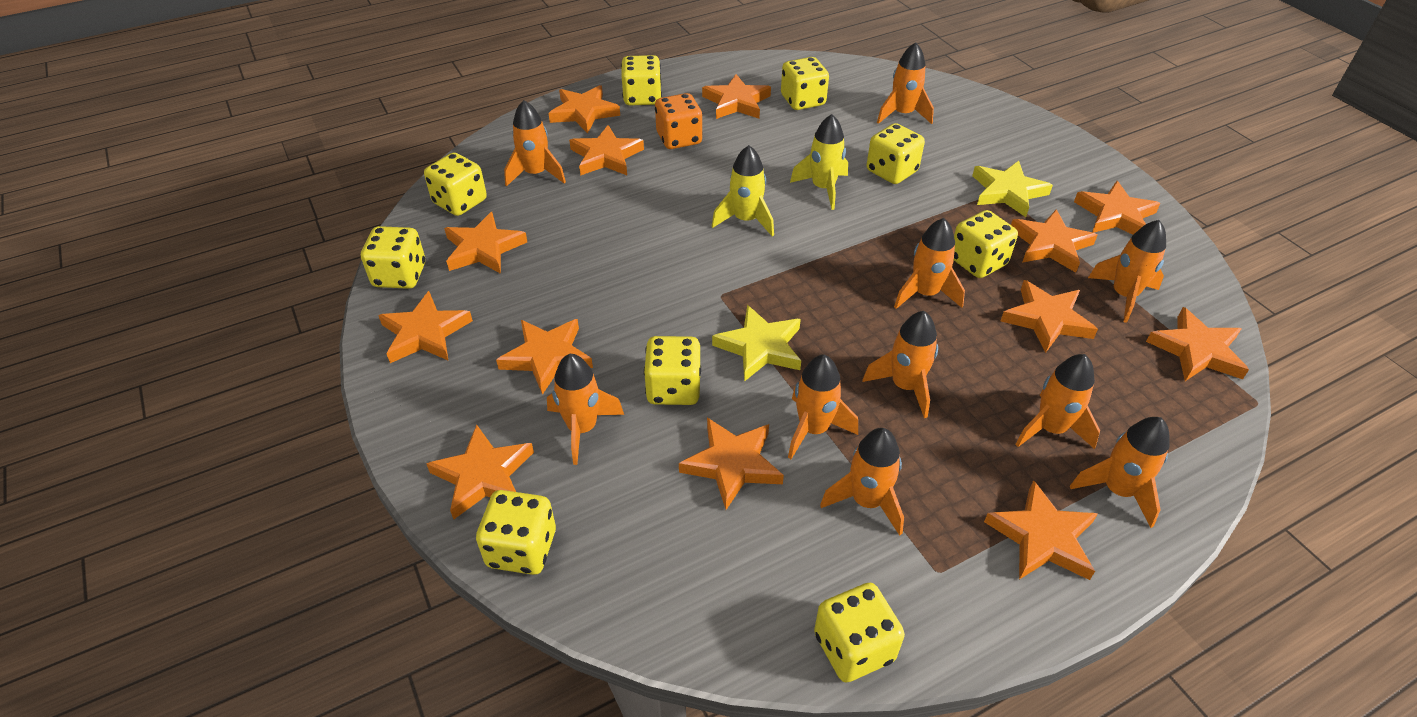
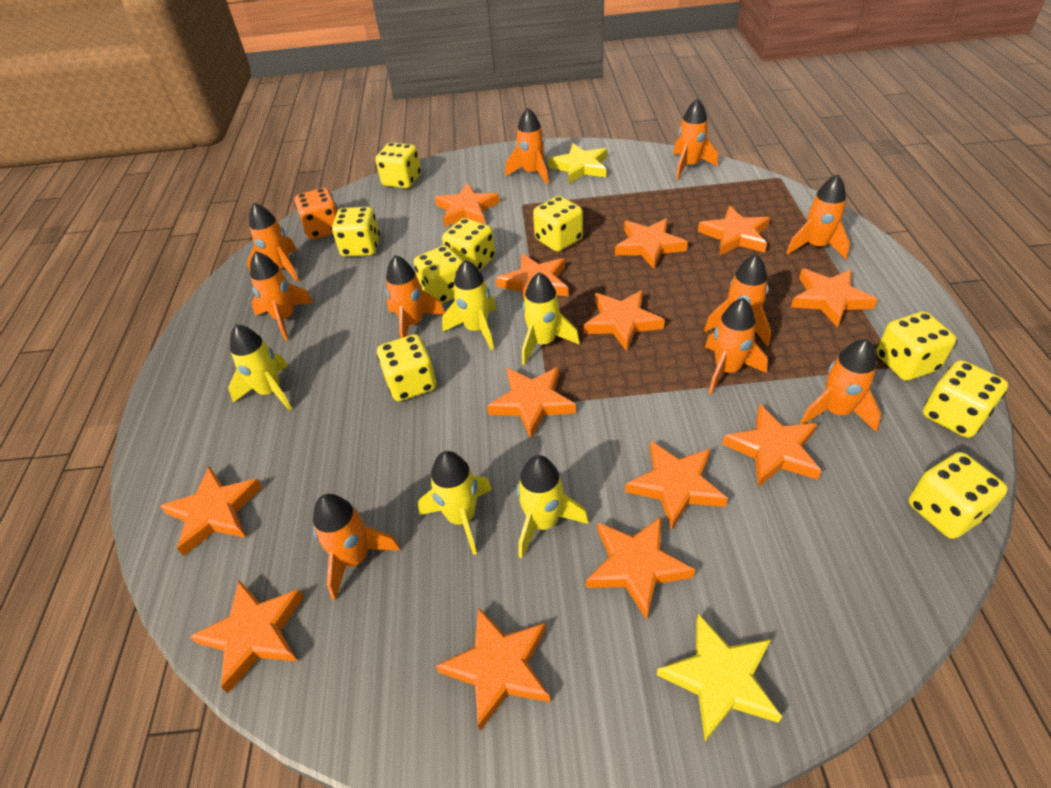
yellow rocket: 2 -> 5

